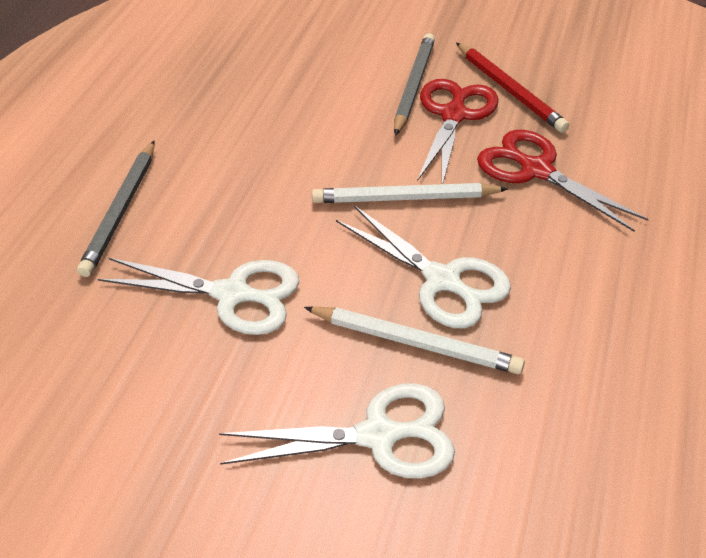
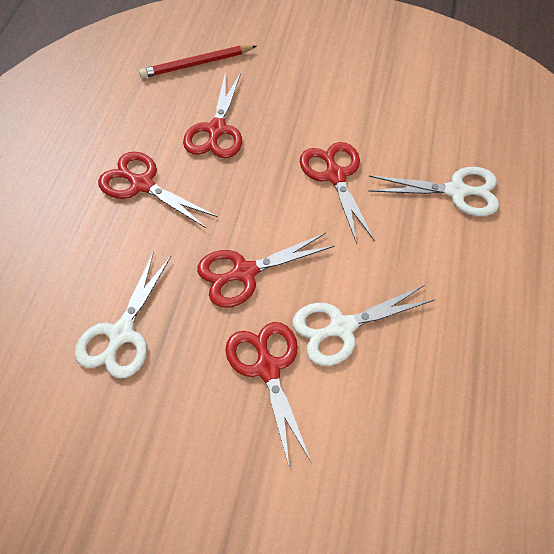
grey pencil: 2 -> 0
red scissors: 2 -> 5
white pencil: 2 -> 0

